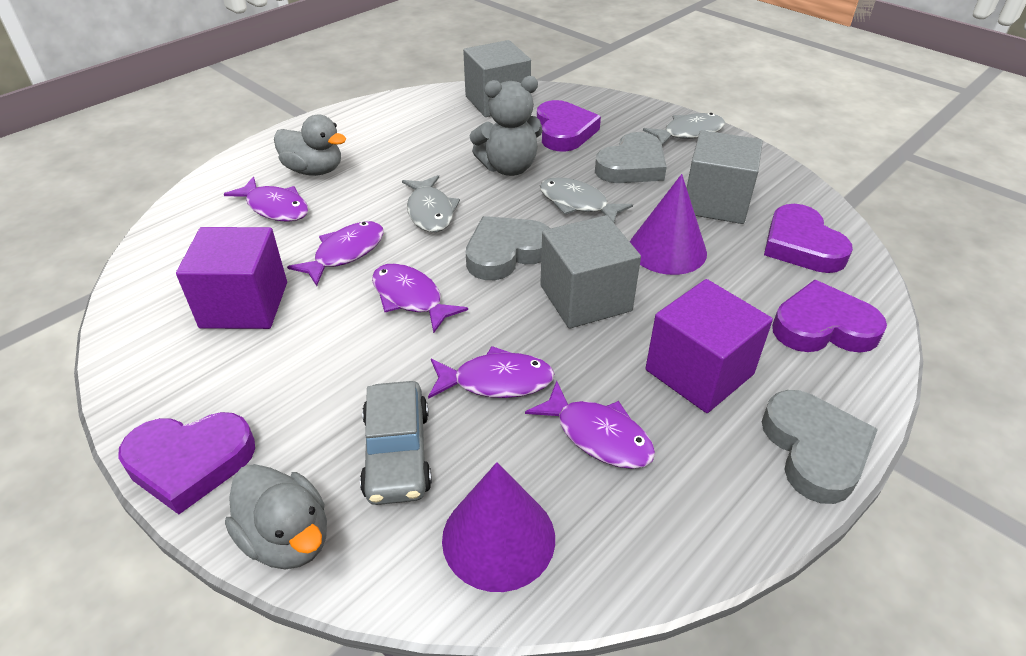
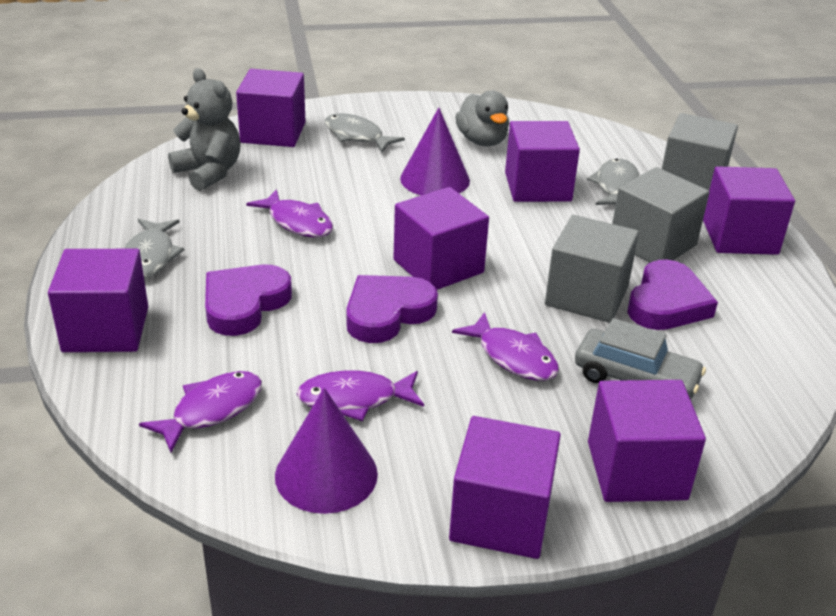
grey duck: 2 -> 1
grey heart: 3 -> 0
purple cube: 2 -> 7
purple fish: 5 -> 4
purple heart: 4 -> 3

